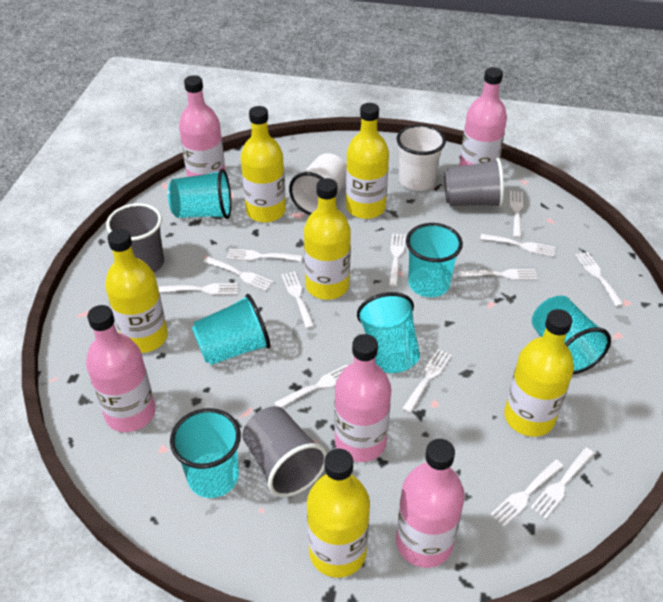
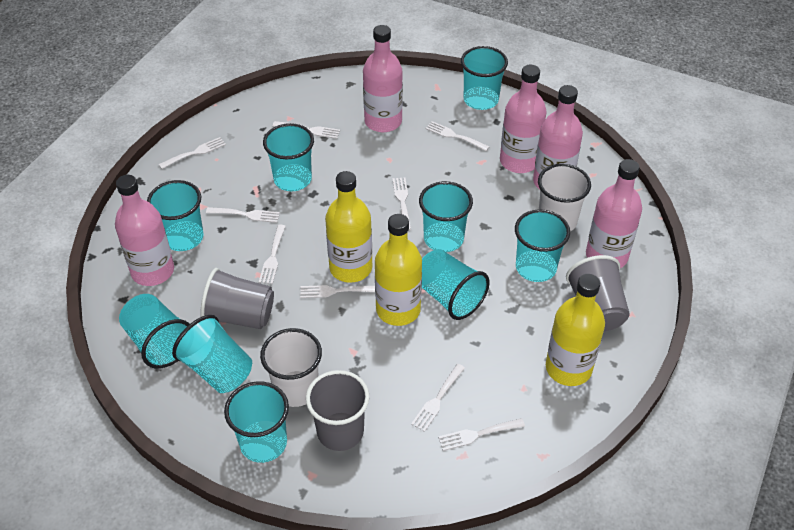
turquoise cup: 6 -> 9
white fork: 13 -> 9
yellow bottle: 6 -> 3

